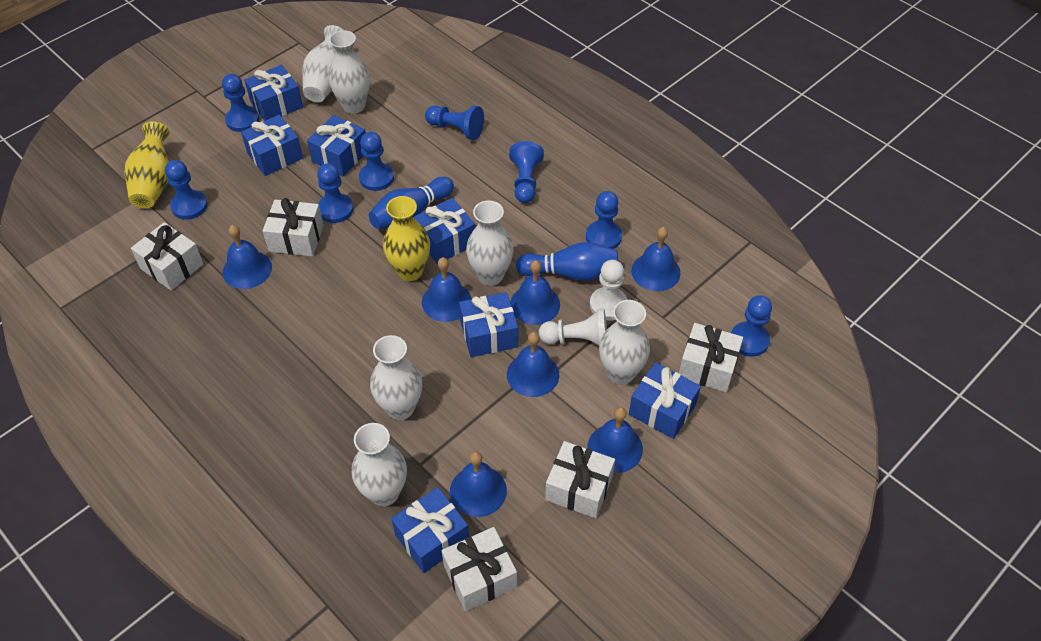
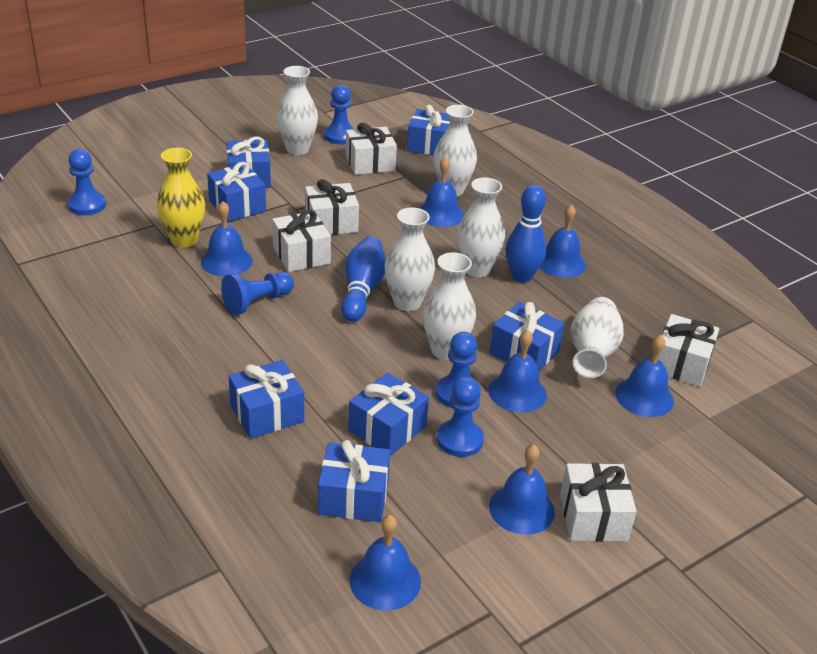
blue pawn: 8 -> 5
white pawn: 2 -> 0
yellow vase: 2 -> 1

